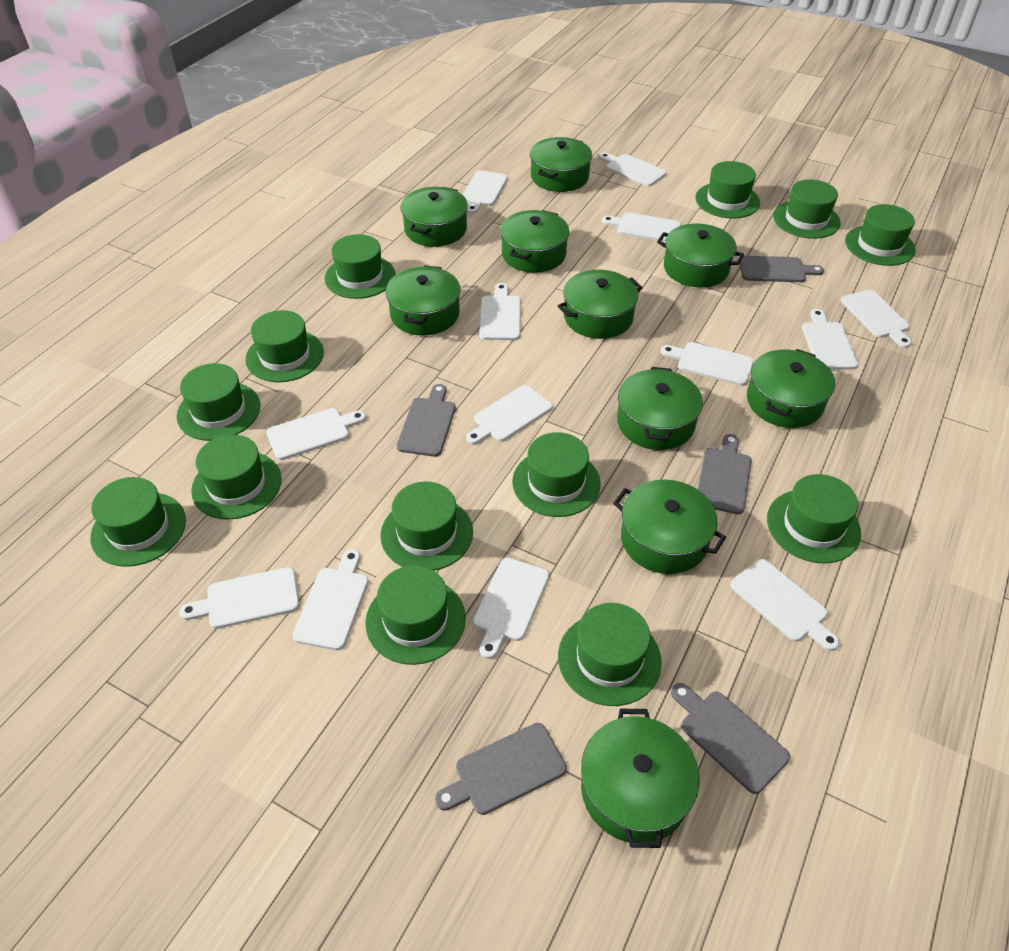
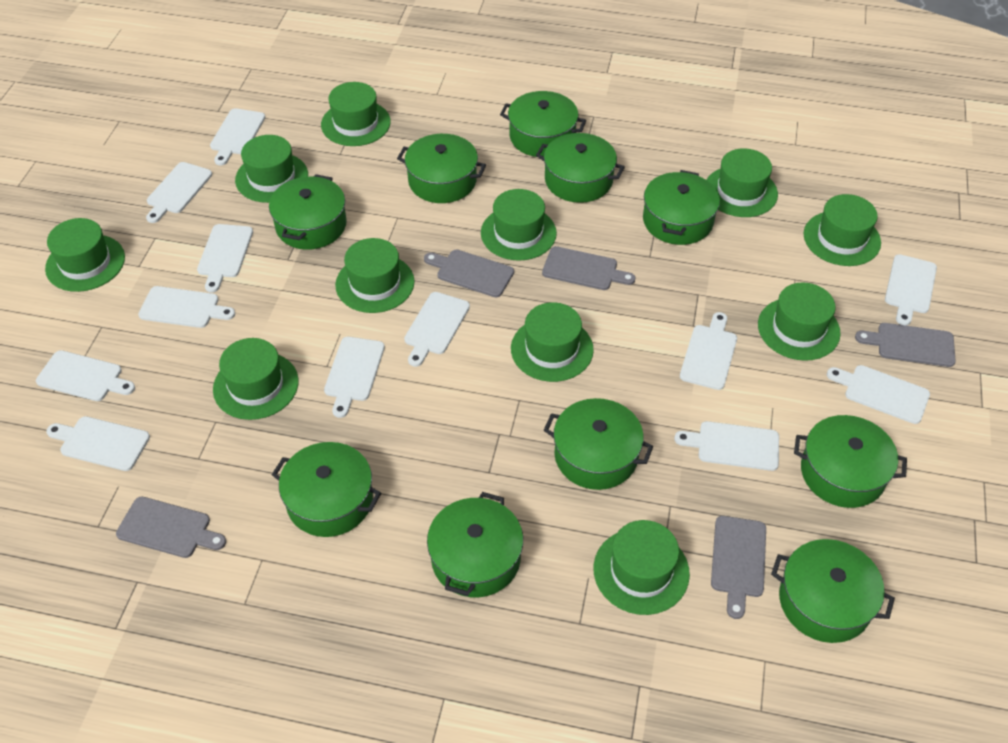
green hat: 13 -> 11
white cutting board: 13 -> 12

